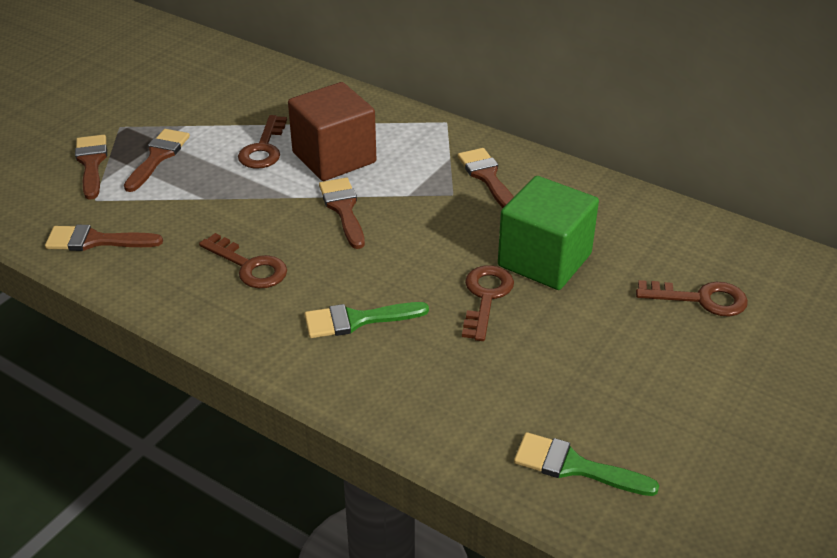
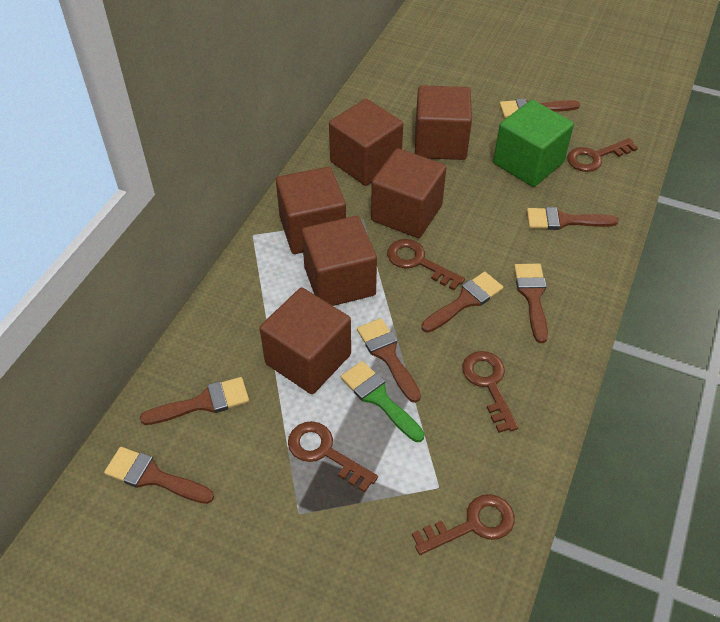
brown brush: 5 -> 7
brown cube: 1 -> 6
brown key: 4 -> 5
green brush: 2 -> 1

